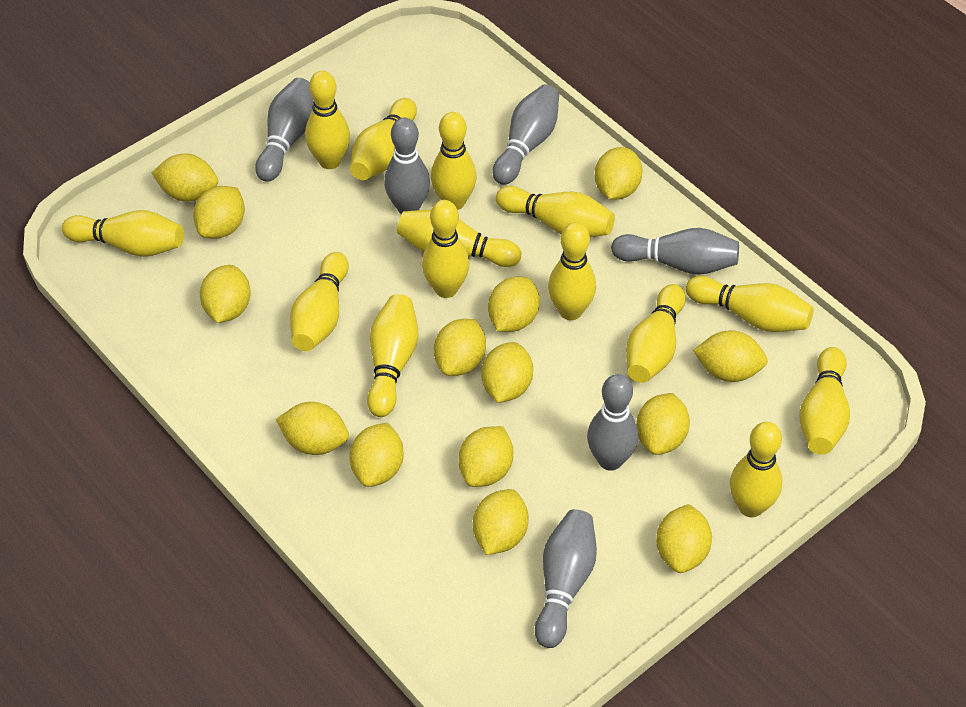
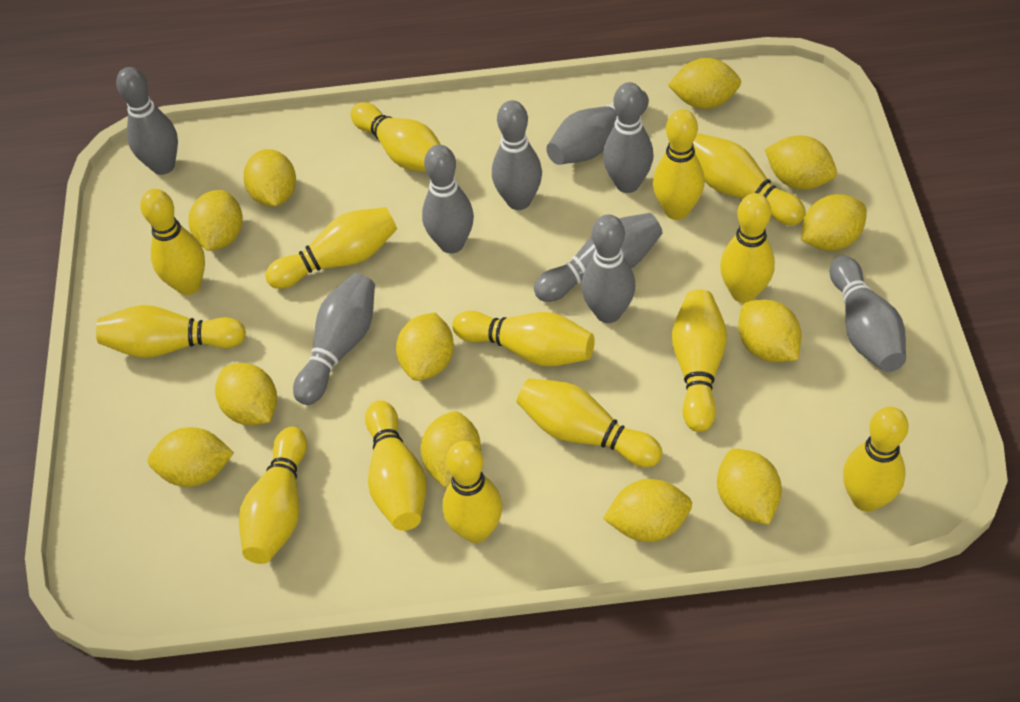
grey bowling pin: 6 -> 9
yellow lemon: 14 -> 12

